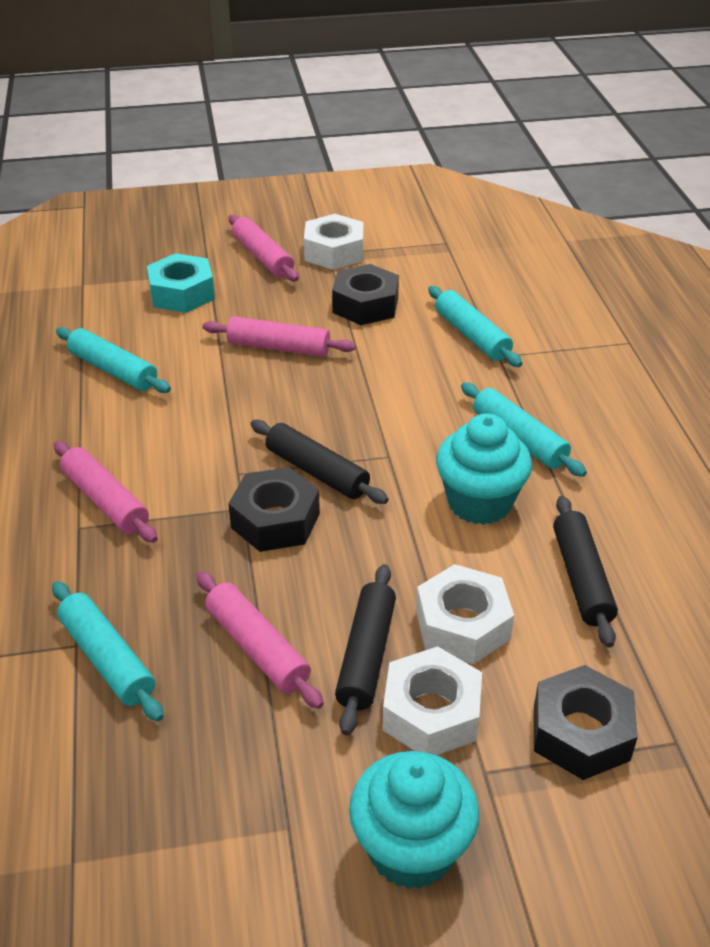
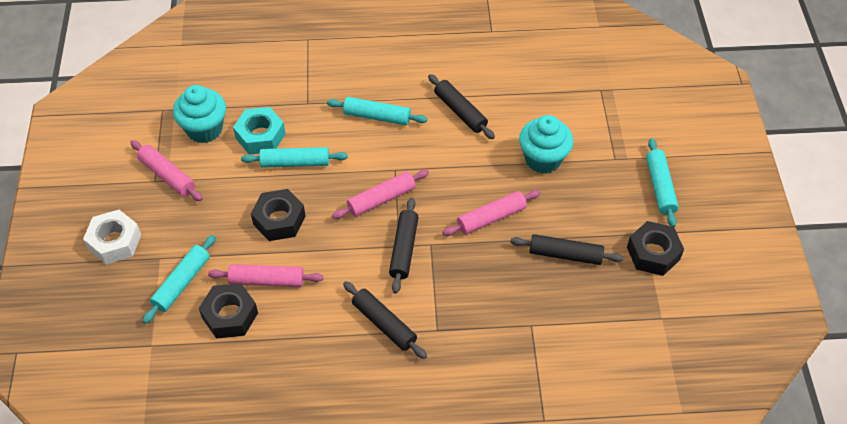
black rolling pin: 3 -> 4
white nut: 3 -> 1

